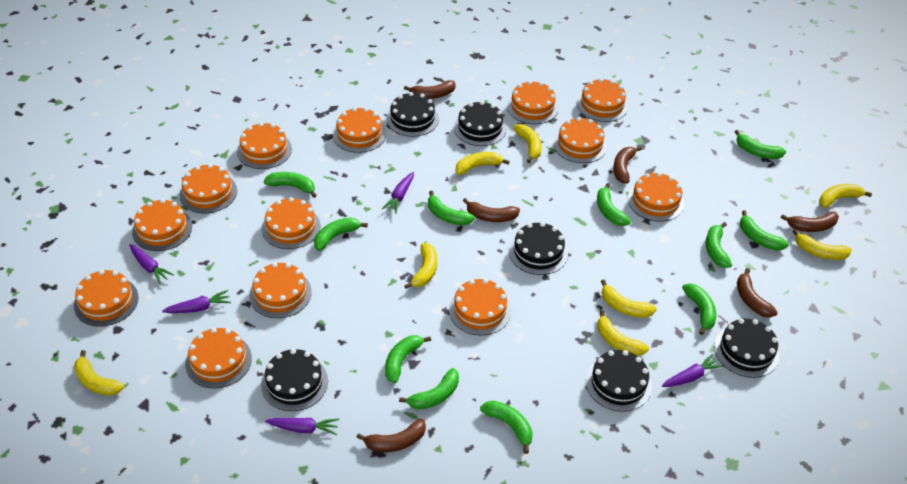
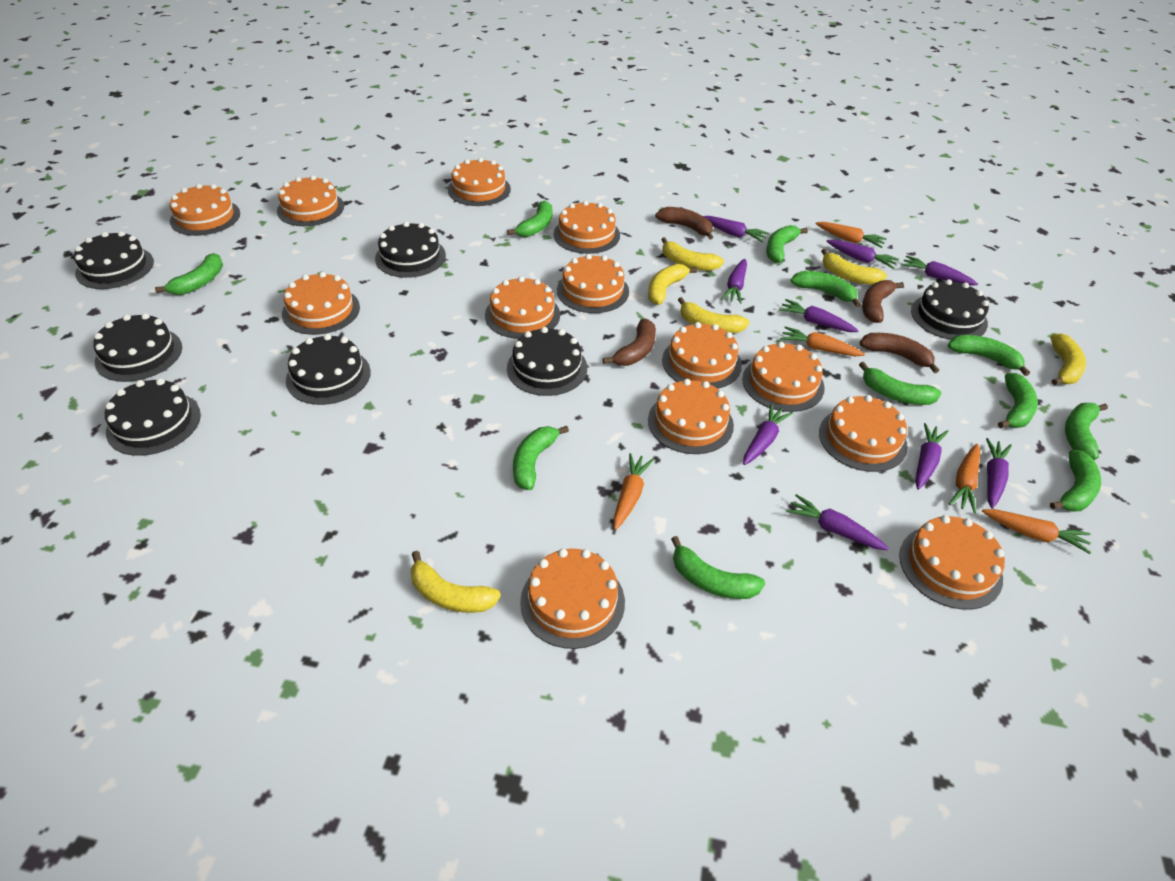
black cake: 6 -> 7
brown banana: 6 -> 4
orange carrot: 0 -> 5
purple carrot: 5 -> 9
yellow banana: 8 -> 6

